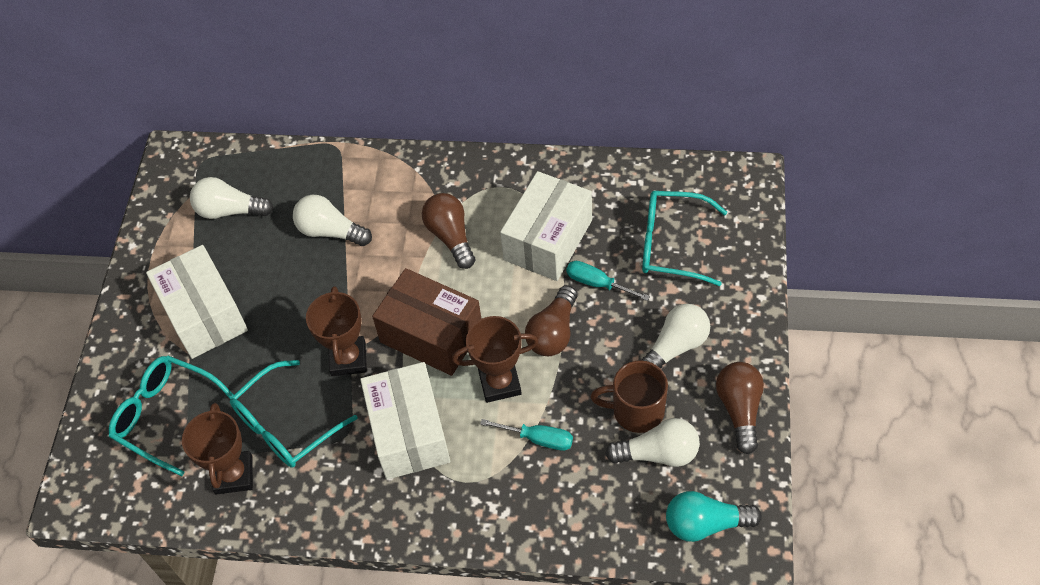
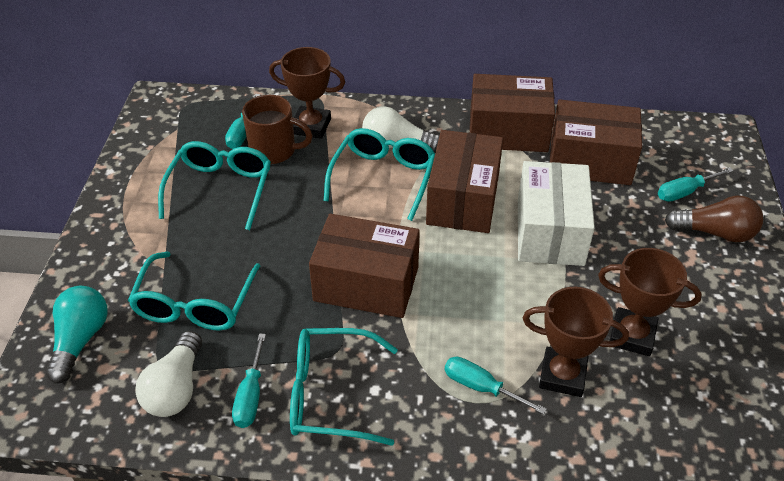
brown box: 1 -> 4
brown light bulb: 3 -> 1
turquoise glasses: 3 -> 4
turquoise screwdriver: 2 -> 4
white box: 3 -> 1
white light bulb: 4 -> 2

